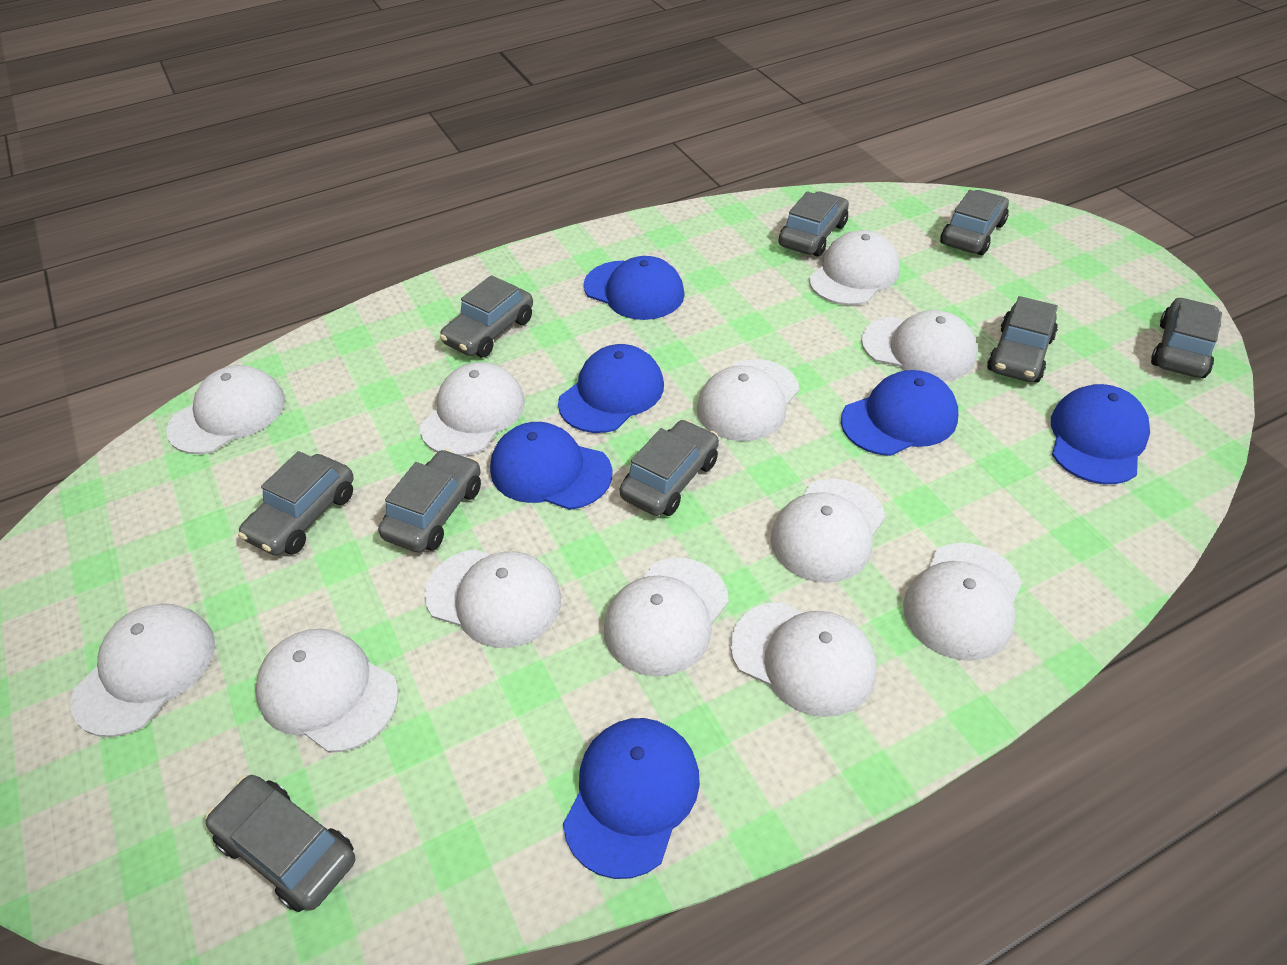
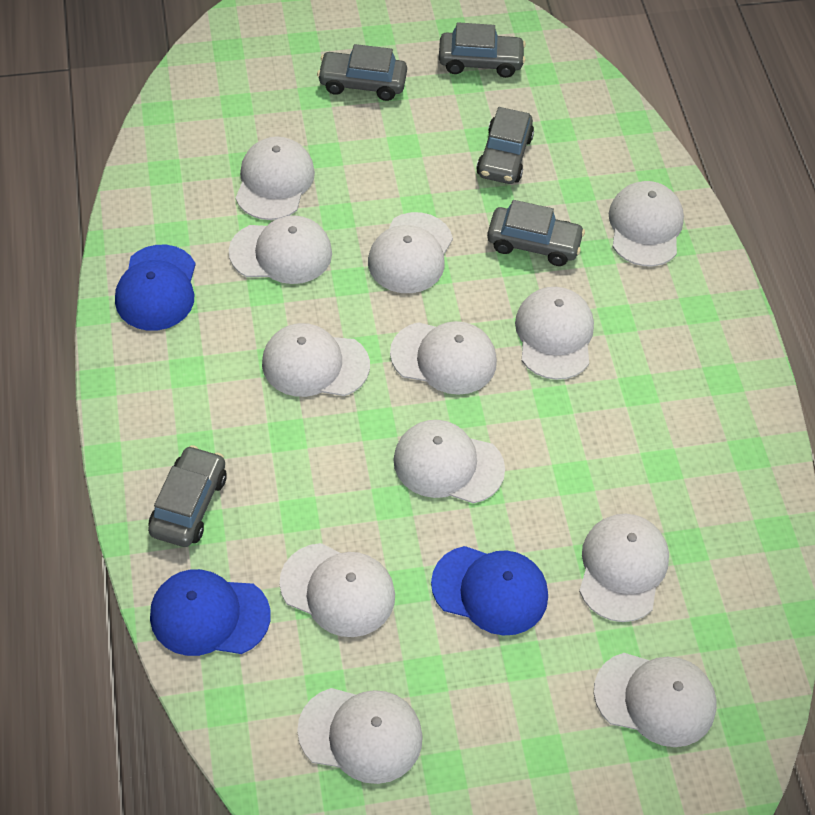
blue cap: 6 -> 3
grey car: 9 -> 5

